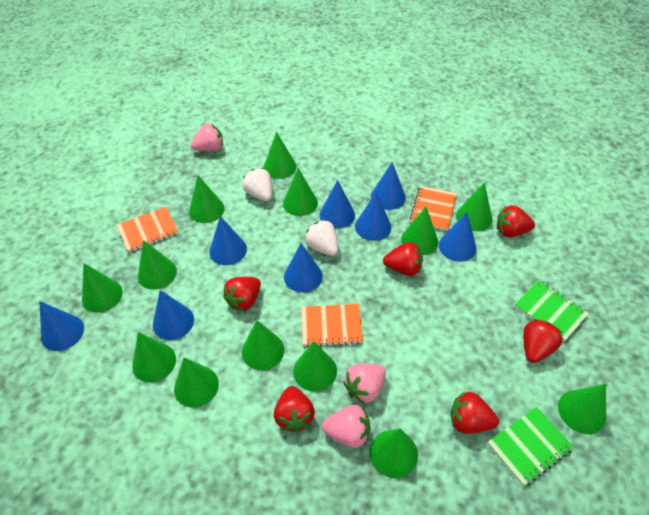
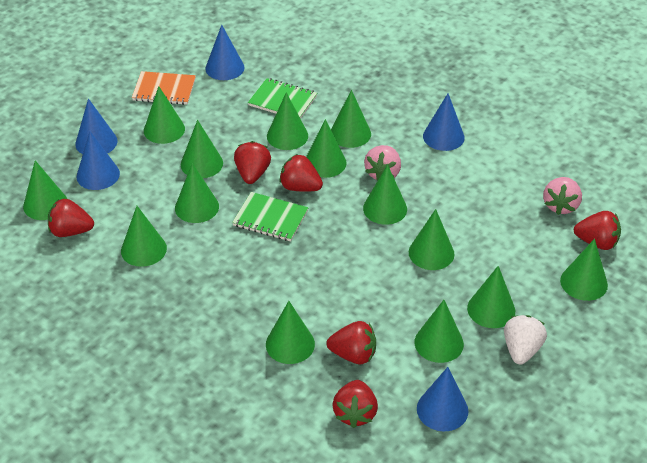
blue cone: 8 -> 5
green cone: 13 -> 14
orange notebook: 3 -> 1
pink strawberry: 3 -> 2
white strawberry: 2 -> 1

